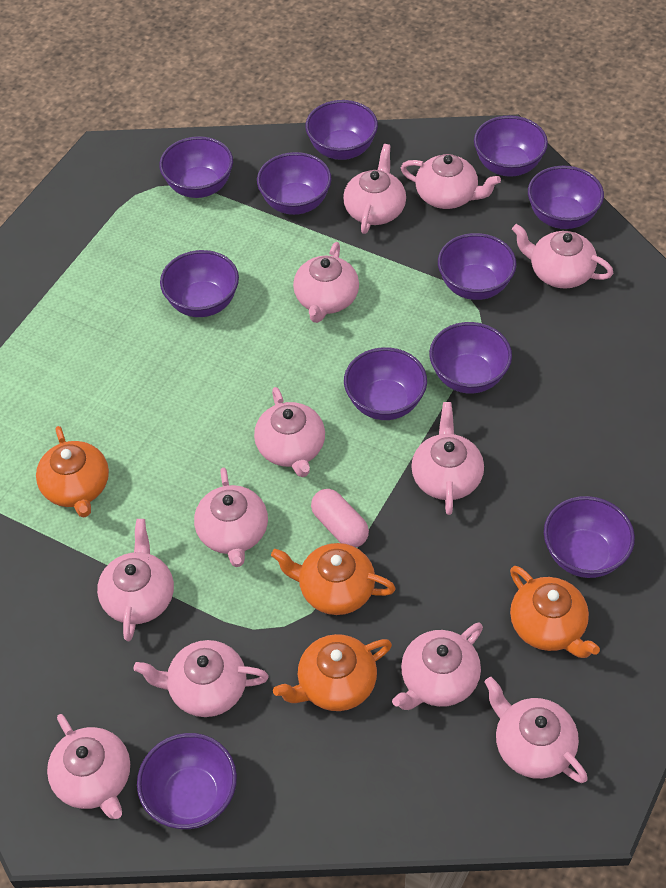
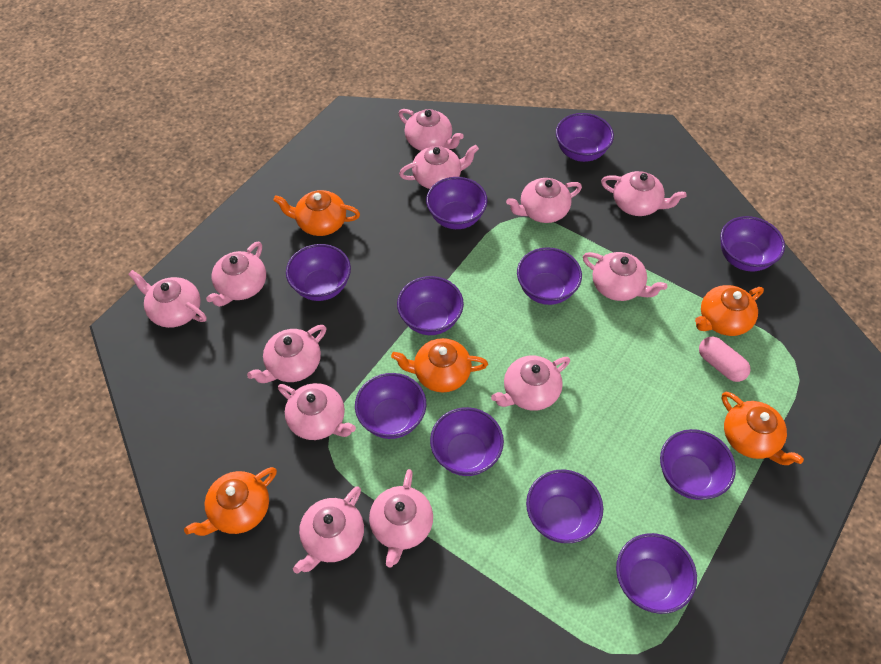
orange teapot: 4 -> 5

